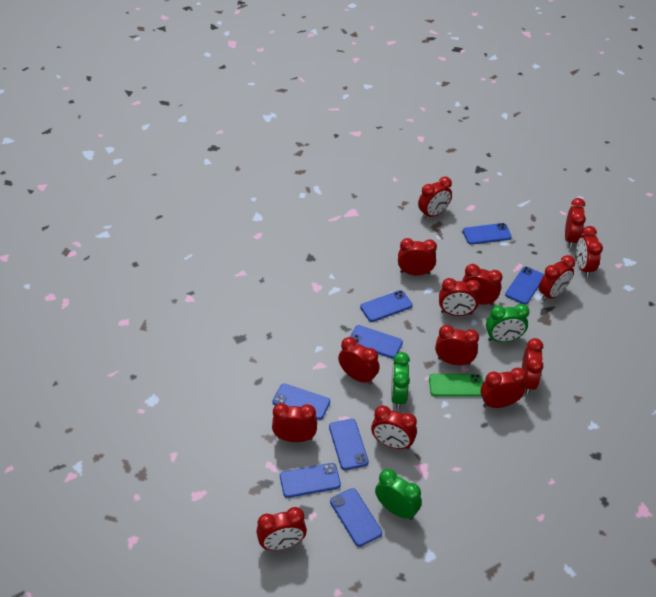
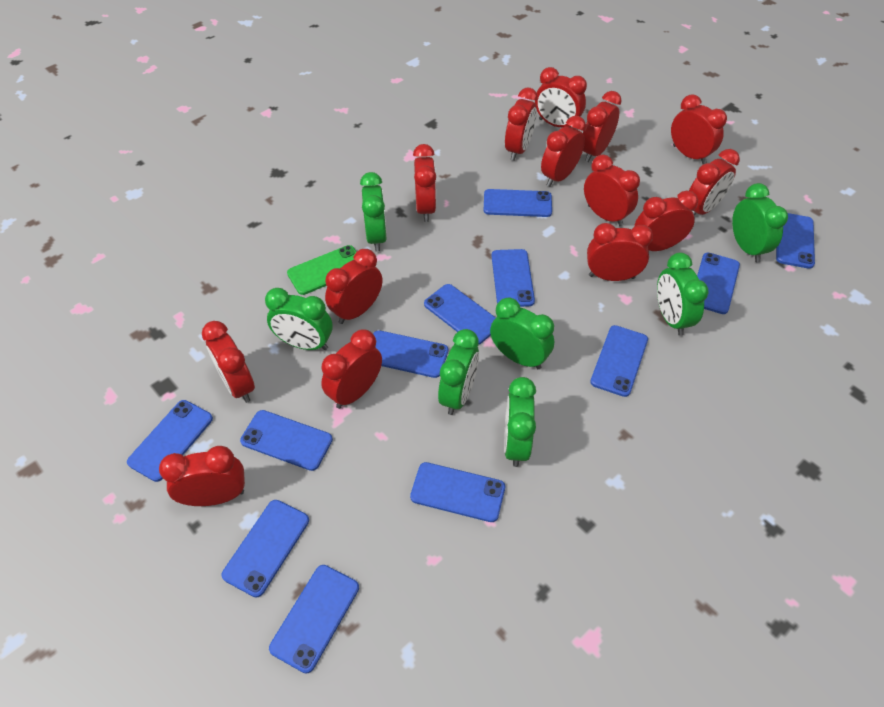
blue phone: 8 -> 12
green clock: 3 -> 7

